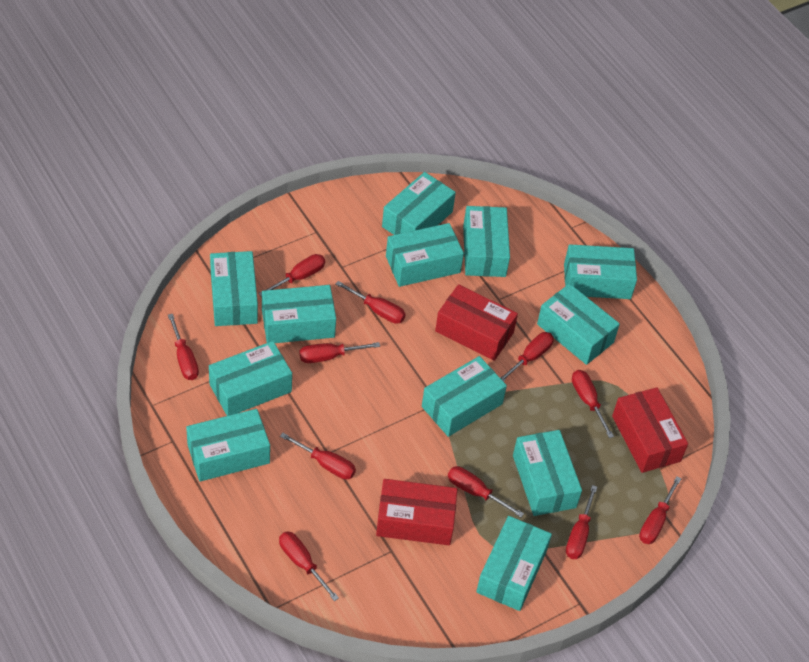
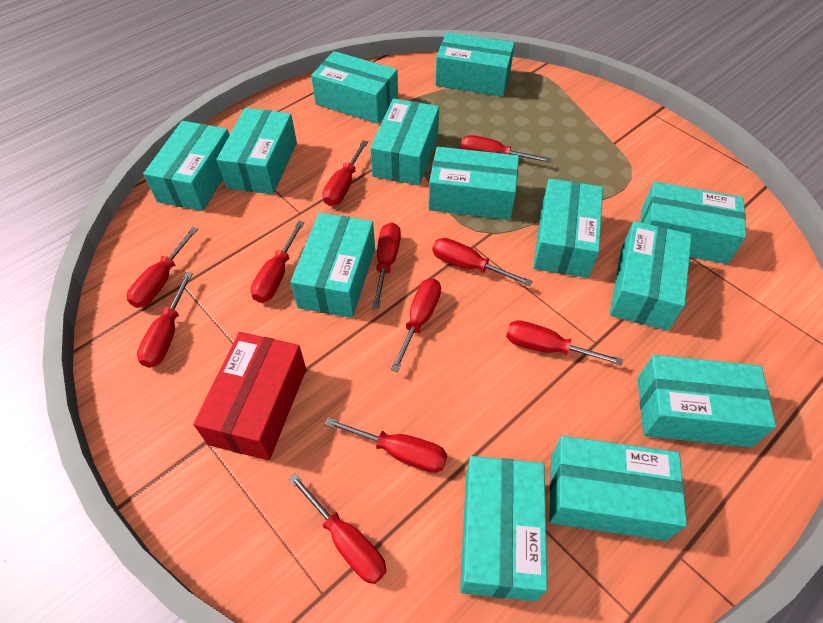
red box: 3 -> 1
turquoise box: 12 -> 13

